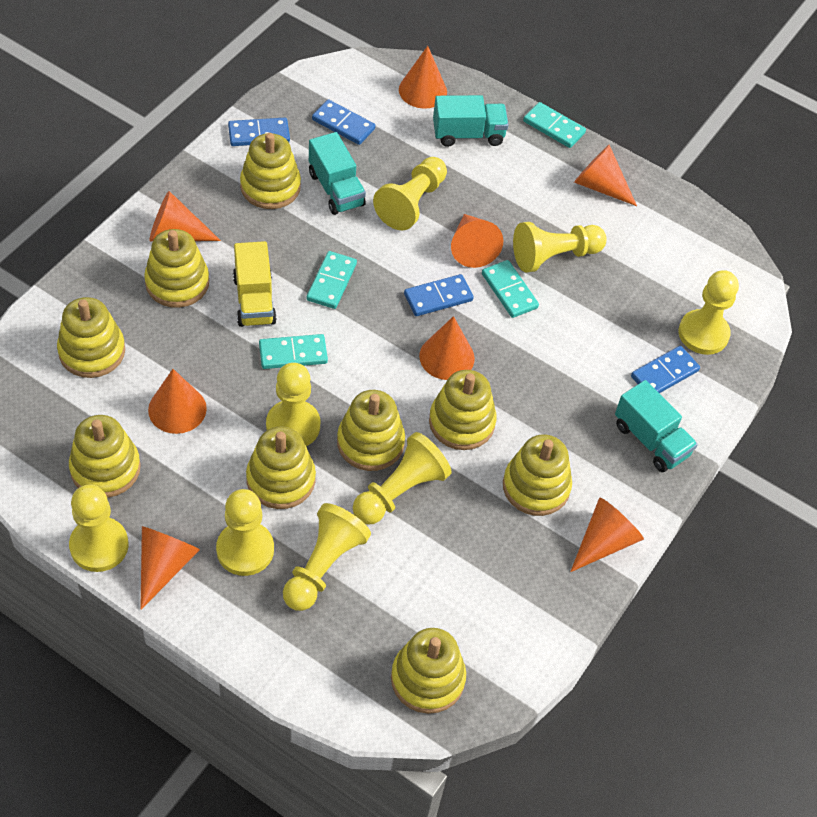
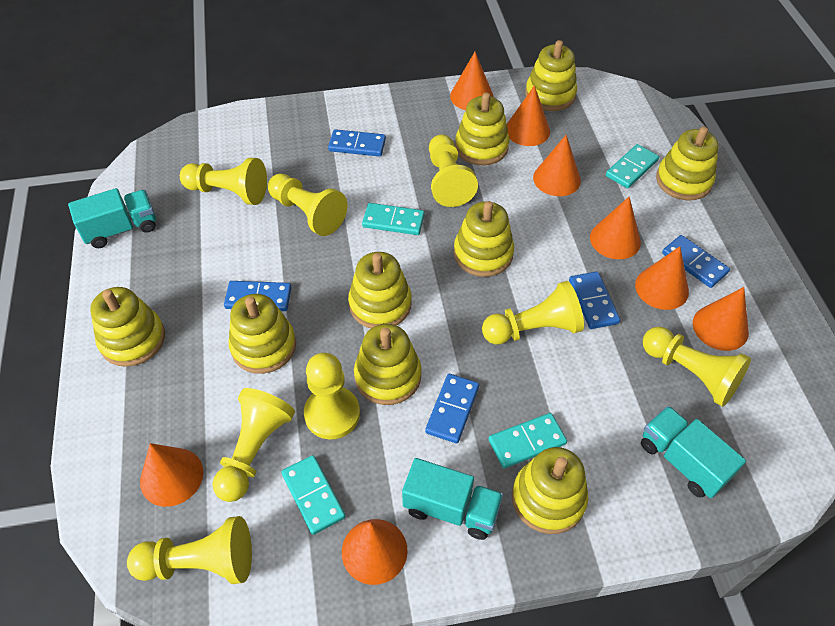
blue domino: 4 -> 5
yellow truck: 1 -> 0

